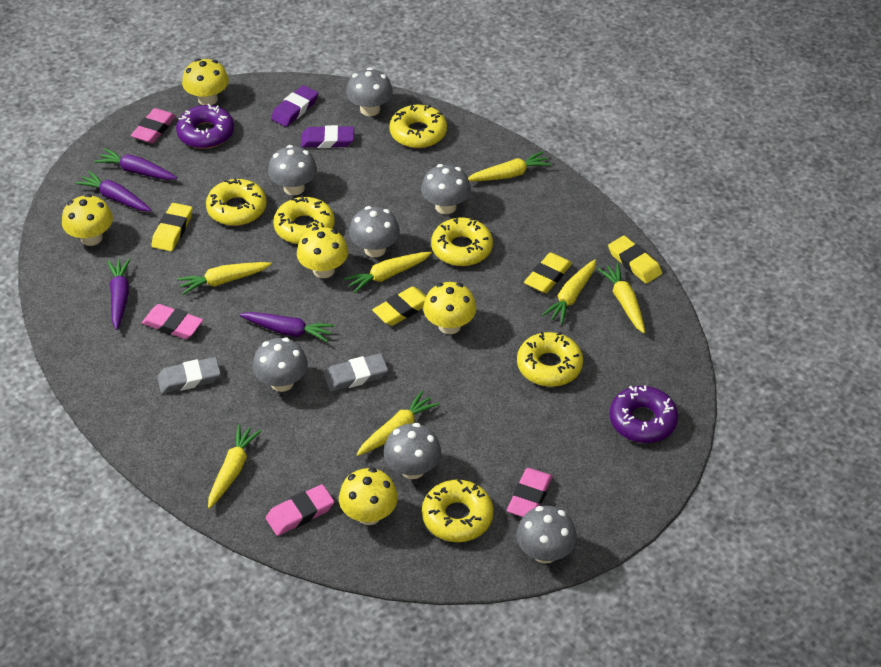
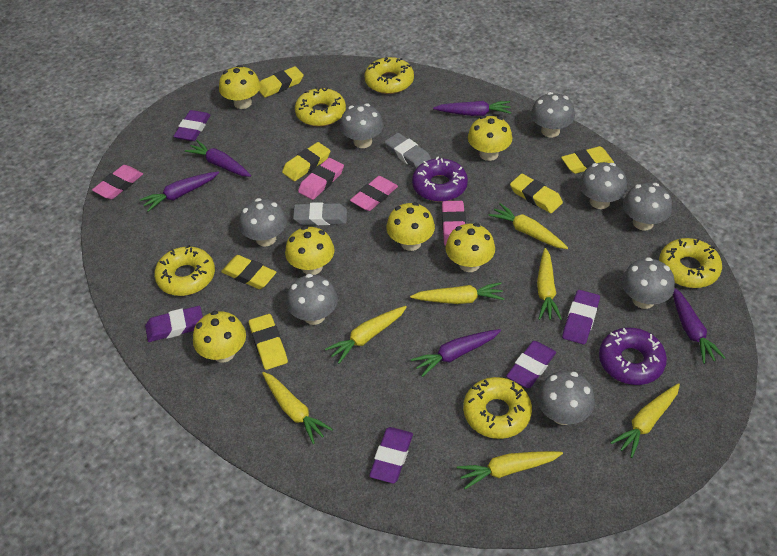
grey mushroom: 7 -> 8
purple carrot: 4 -> 5
purple eraser: 2 -> 5
yellow donut: 6 -> 5
yellow eraser: 4 -> 6
yellow mushroom: 5 -> 6

